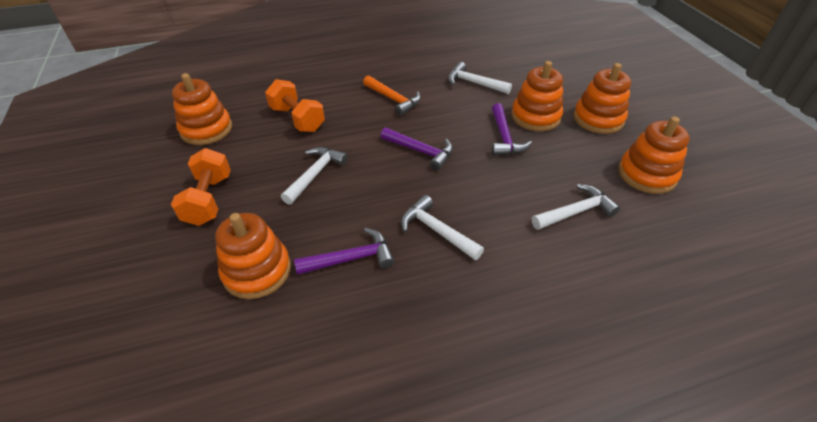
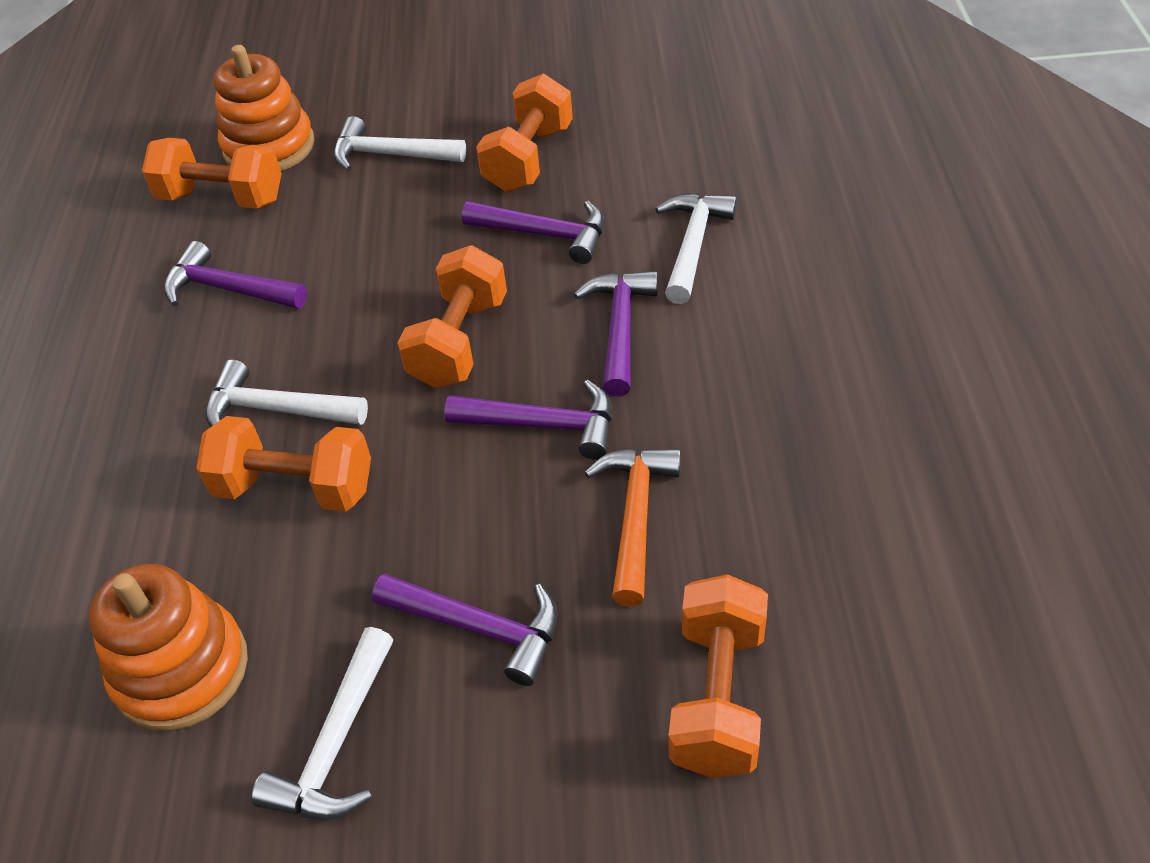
orange dumbbell: 2 -> 5
orange stacking toy: 5 -> 2
purple hammer: 3 -> 5

